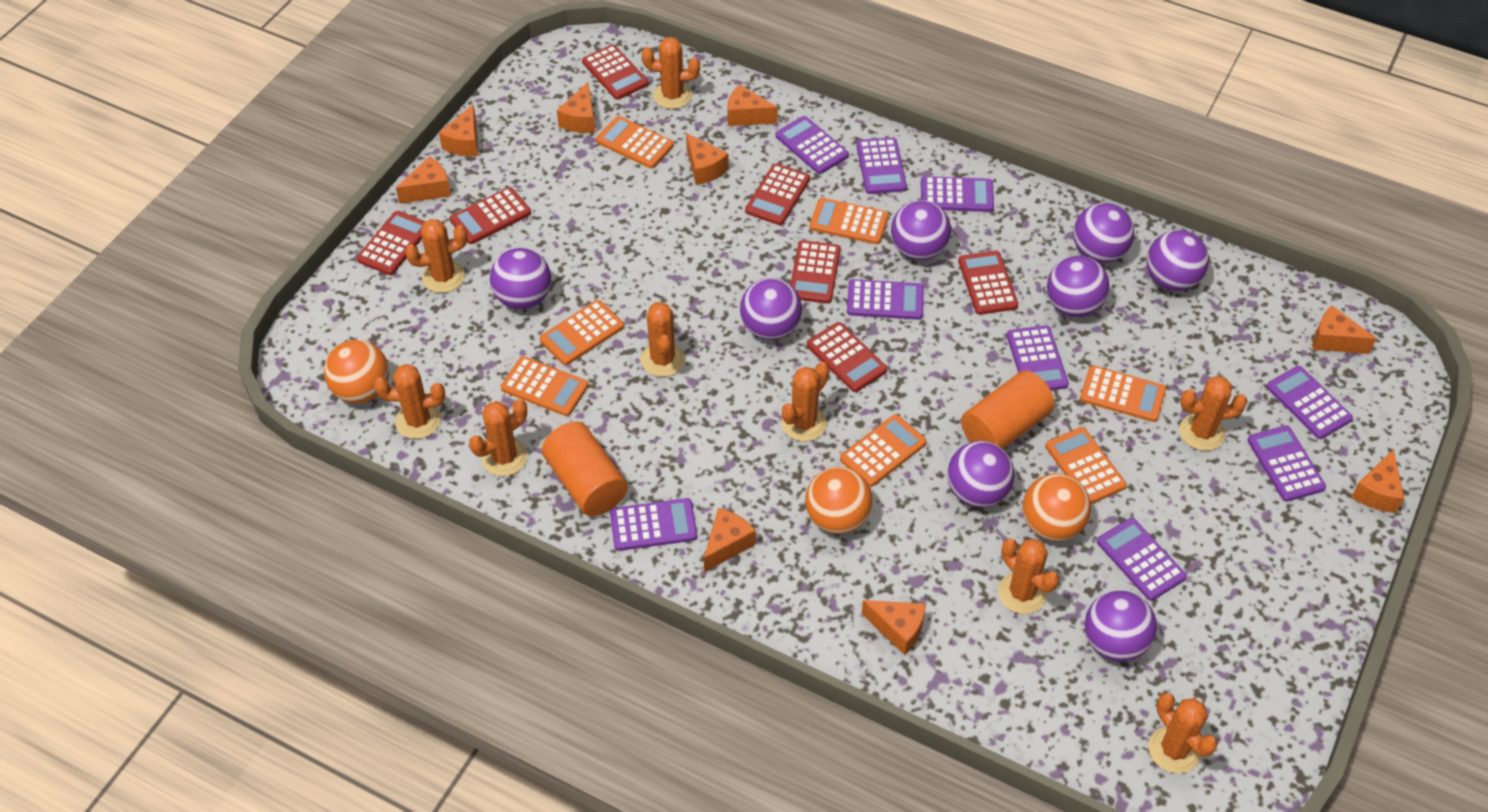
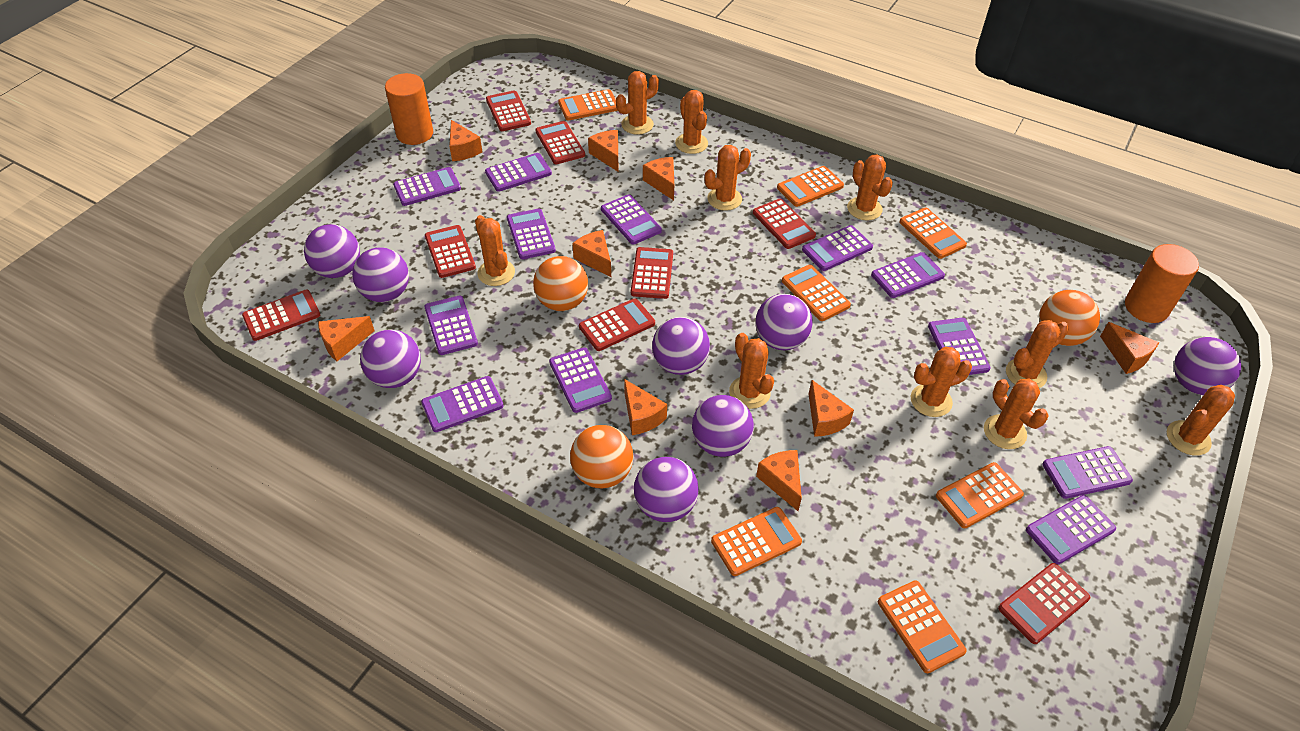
orange cactus: 9 -> 10
purple calculator: 9 -> 12
red calculator: 7 -> 8

